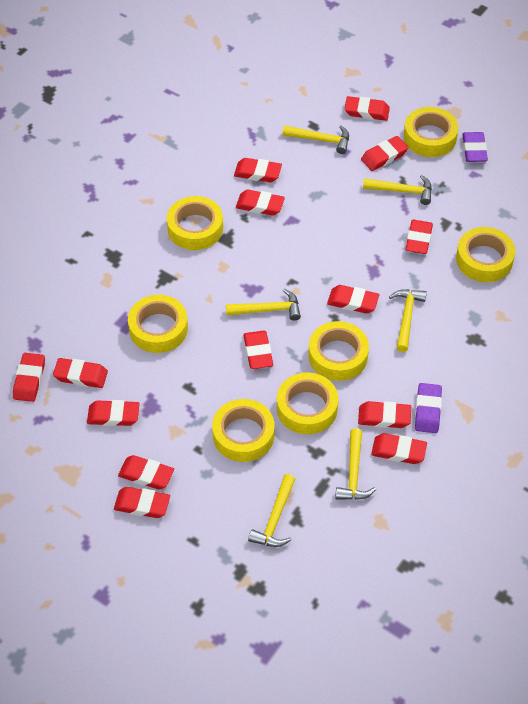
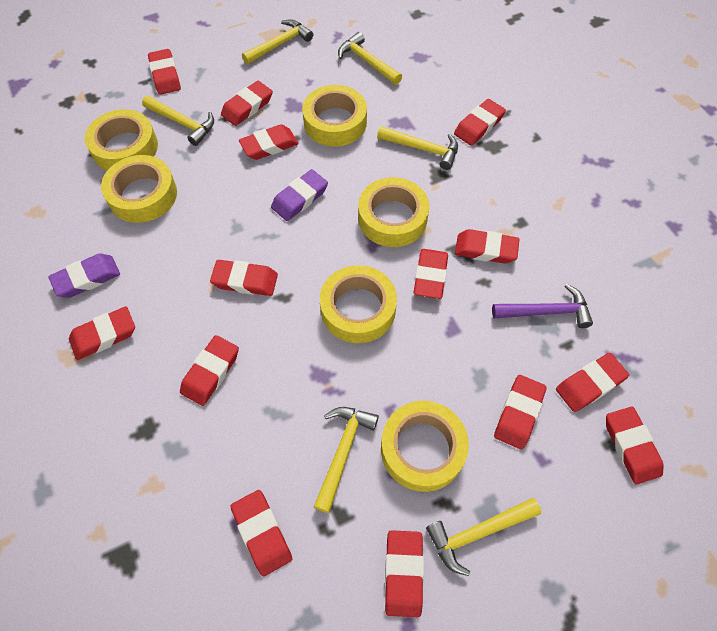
purple hammer: 0 -> 1
yellow tape: 7 -> 6

